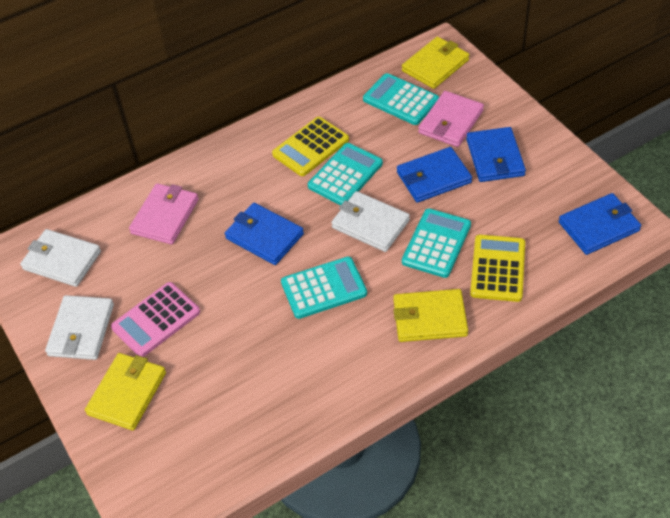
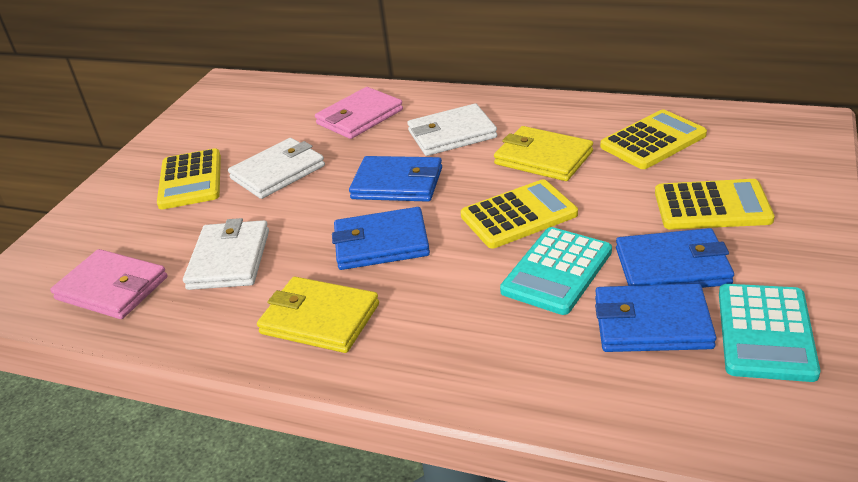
pink calculator: 1 -> 0
turquoise calculator: 4 -> 2
yellow calculator: 2 -> 4
yellow wallet: 3 -> 2

